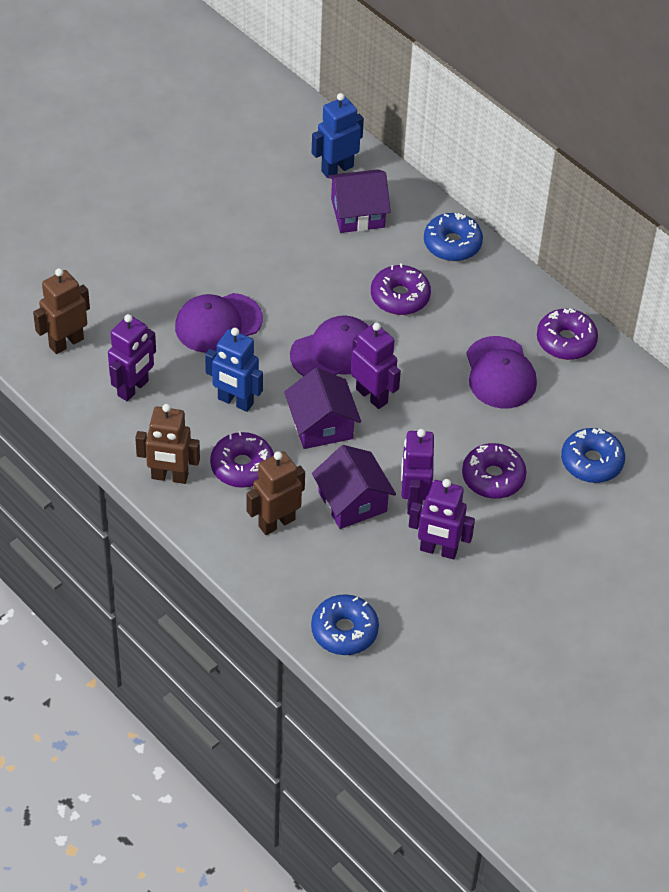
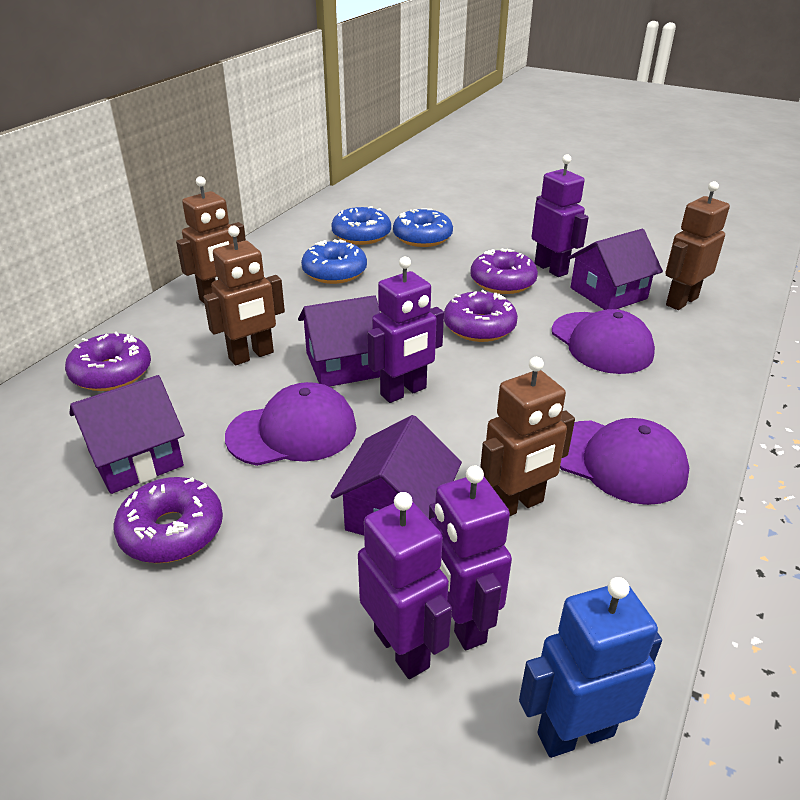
blue robot: 2 -> 1
brown robot: 3 -> 4
purple house: 3 -> 4

